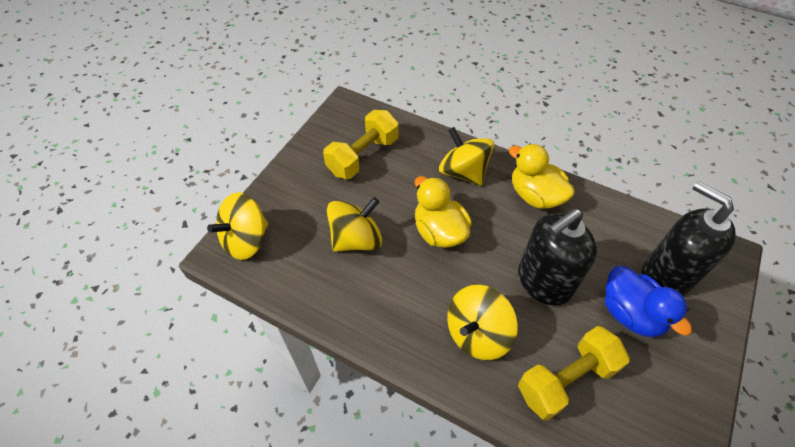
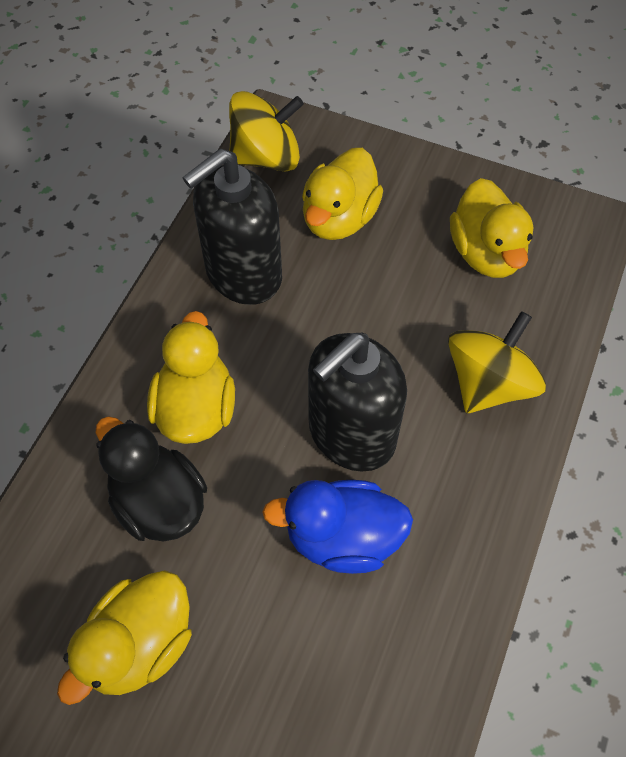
black duck: 0 -> 1
yellow duck: 2 -> 4
yellow dumbbell: 2 -> 0
yellow spinning top: 4 -> 2

